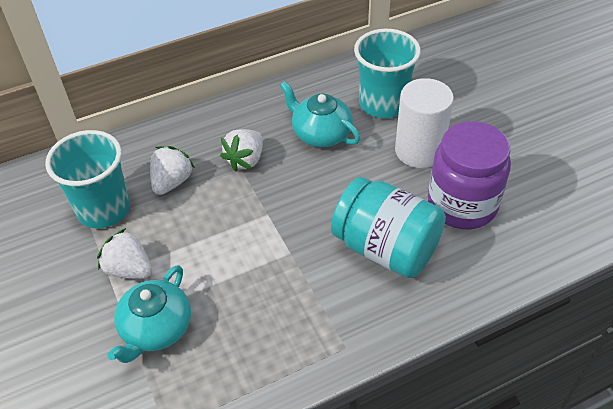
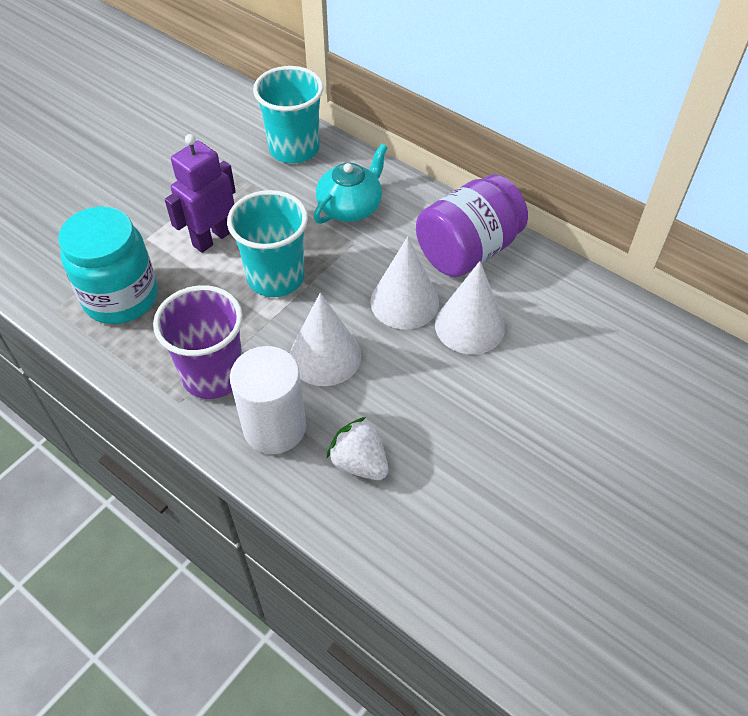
purple cup: 0 -> 1
purple robot: 0 -> 1
turquoise teapot: 2 -> 1
white cone: 0 -> 3
white strawberry: 3 -> 1

